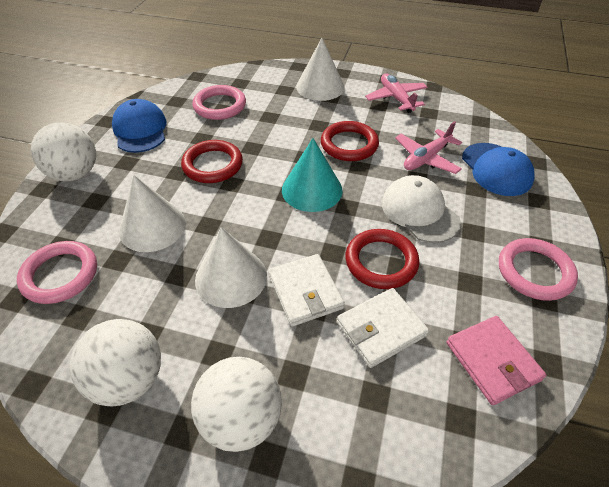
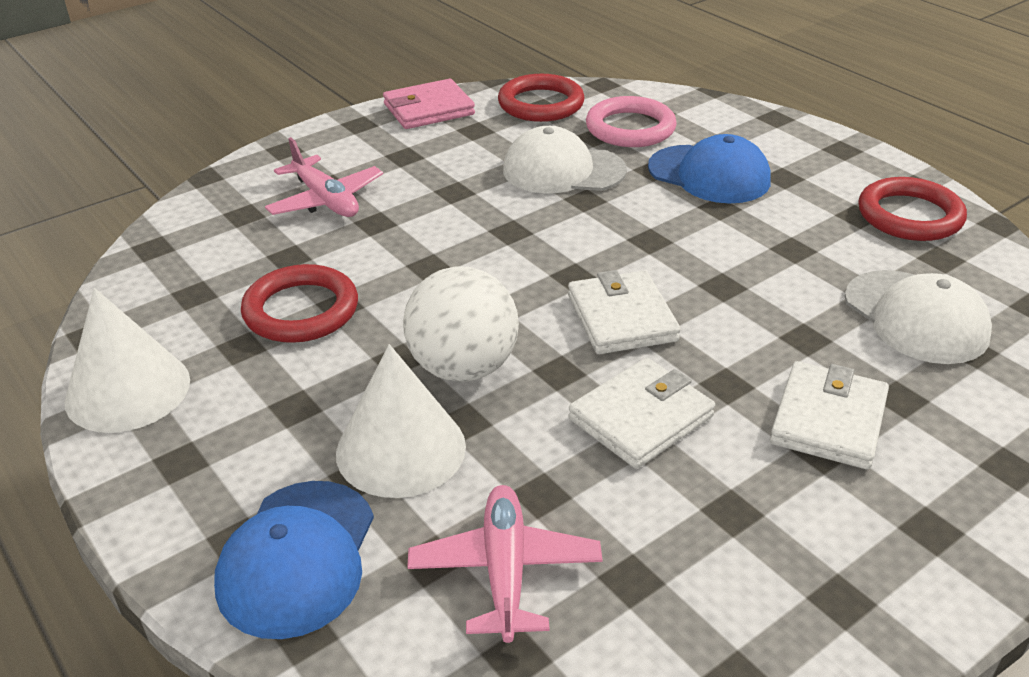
pink ring: 3 -> 1
turquoise cone: 1 -> 0
white ball: 3 -> 1
white cap: 1 -> 2
white cone: 3 -> 2
white wallet: 2 -> 3

